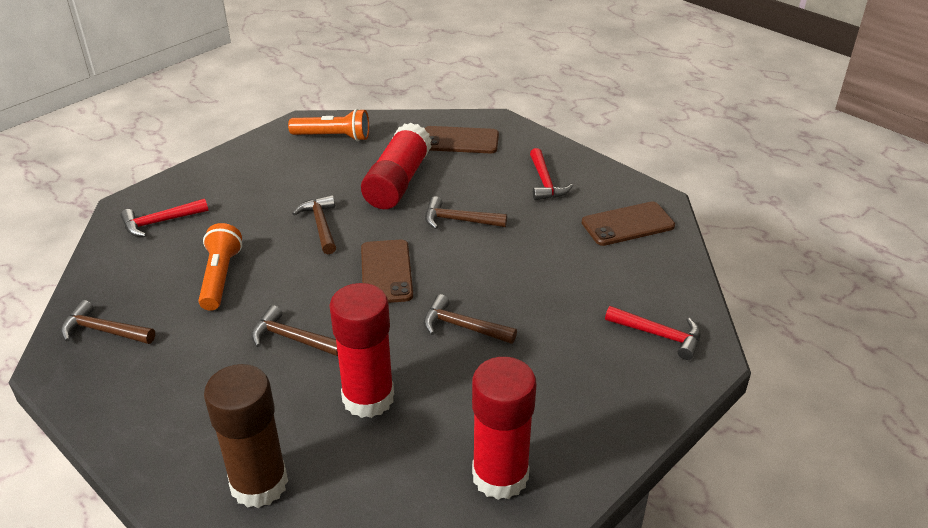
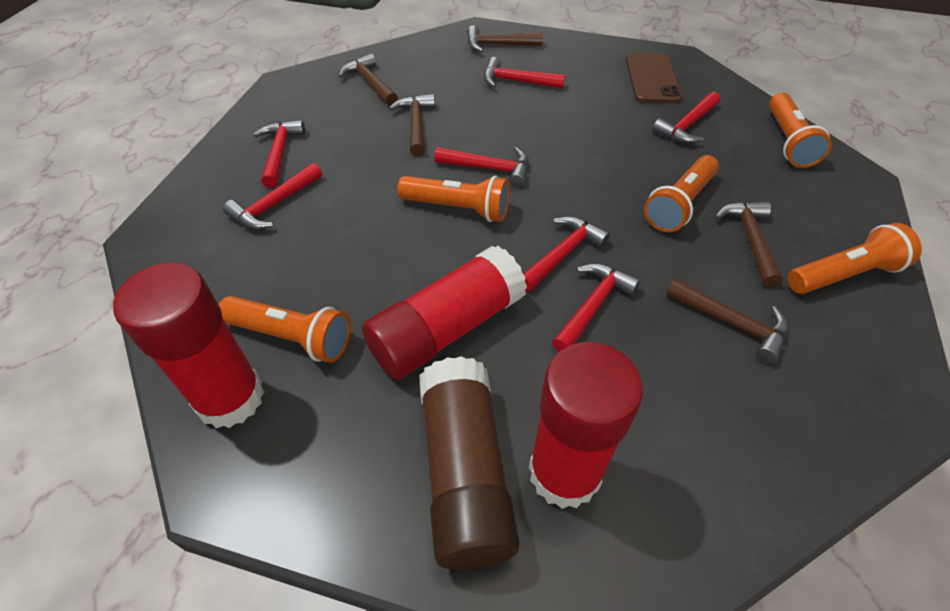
brown phone: 3 -> 1
orange flashlight: 2 -> 5
red hammer: 3 -> 7

